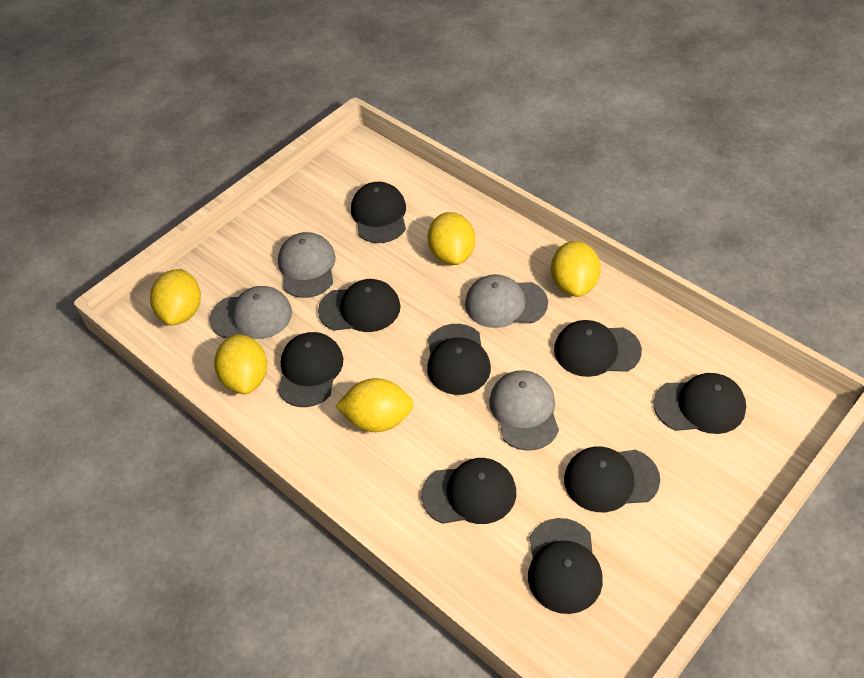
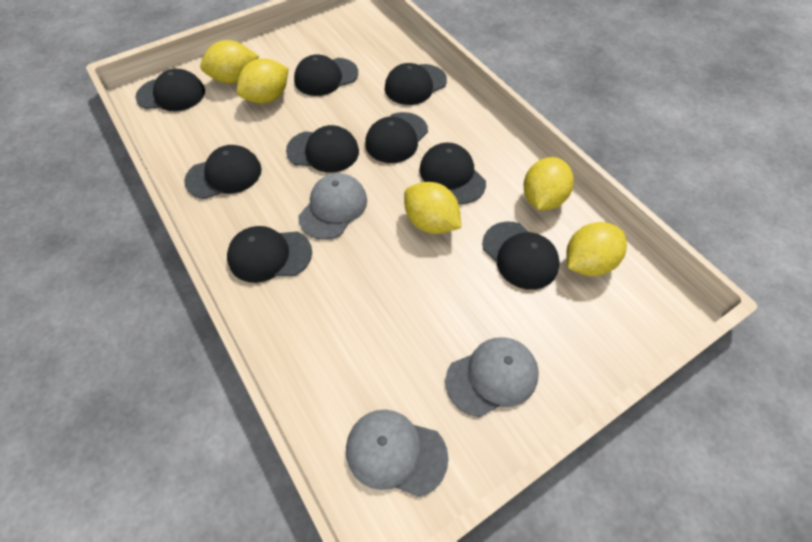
grey cap: 4 -> 3

